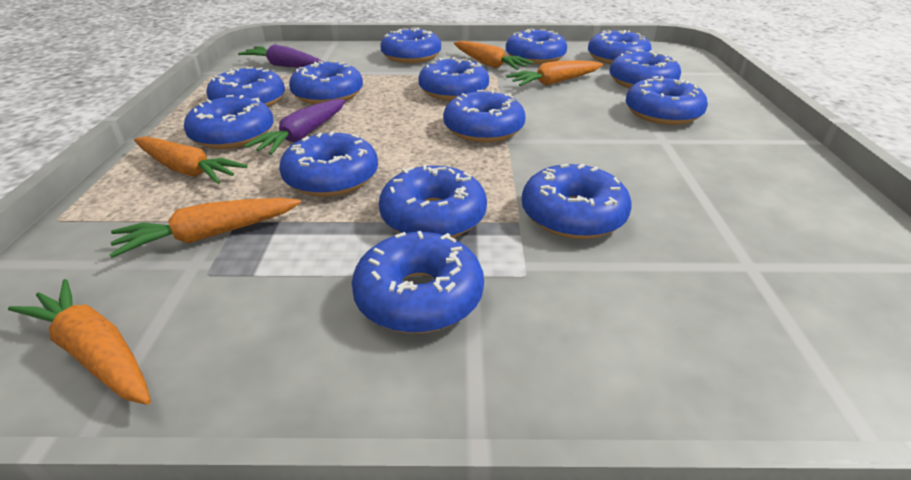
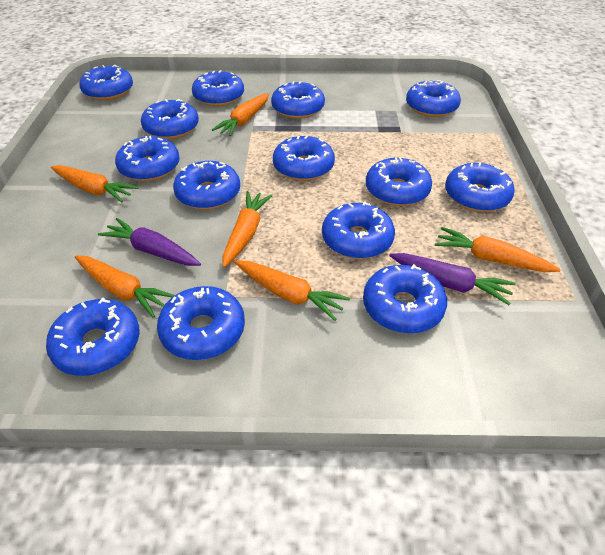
orange carrot: 5 -> 6

